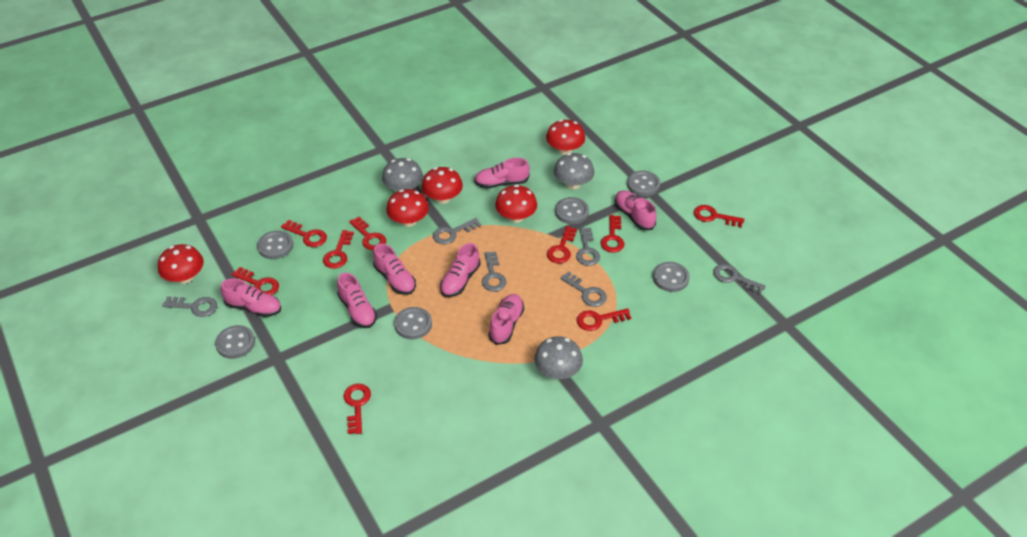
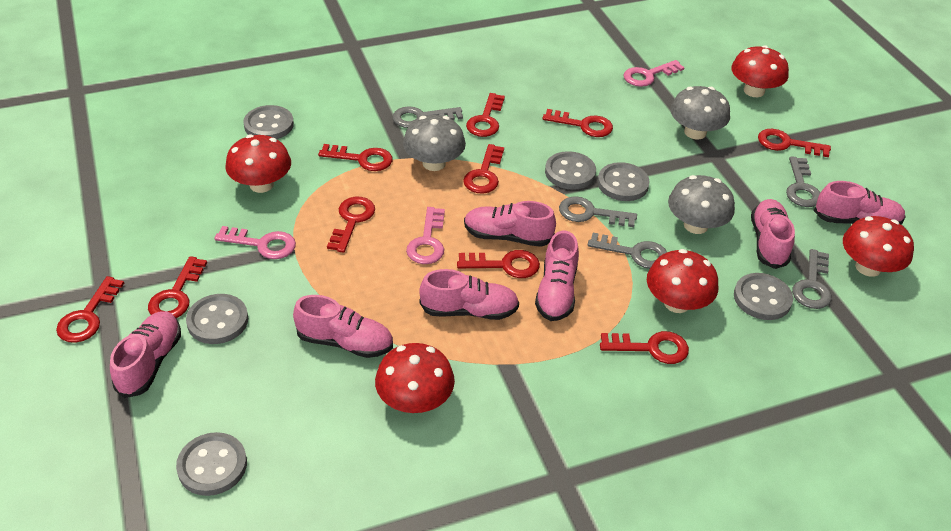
grey key: 6 -> 5
pink key: 0 -> 3
red key: 9 -> 10

